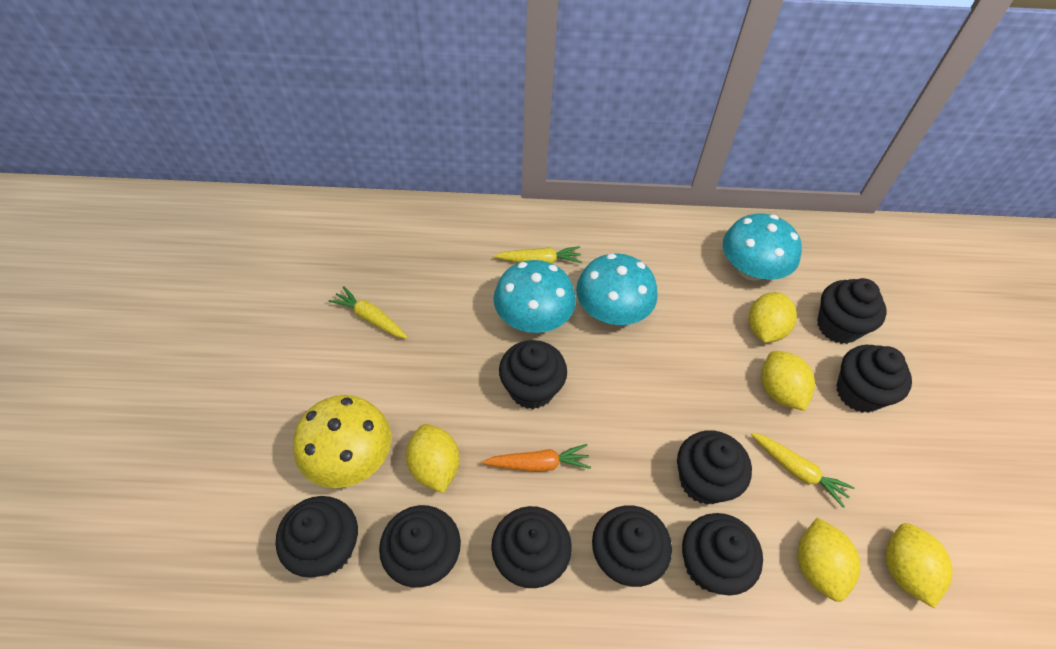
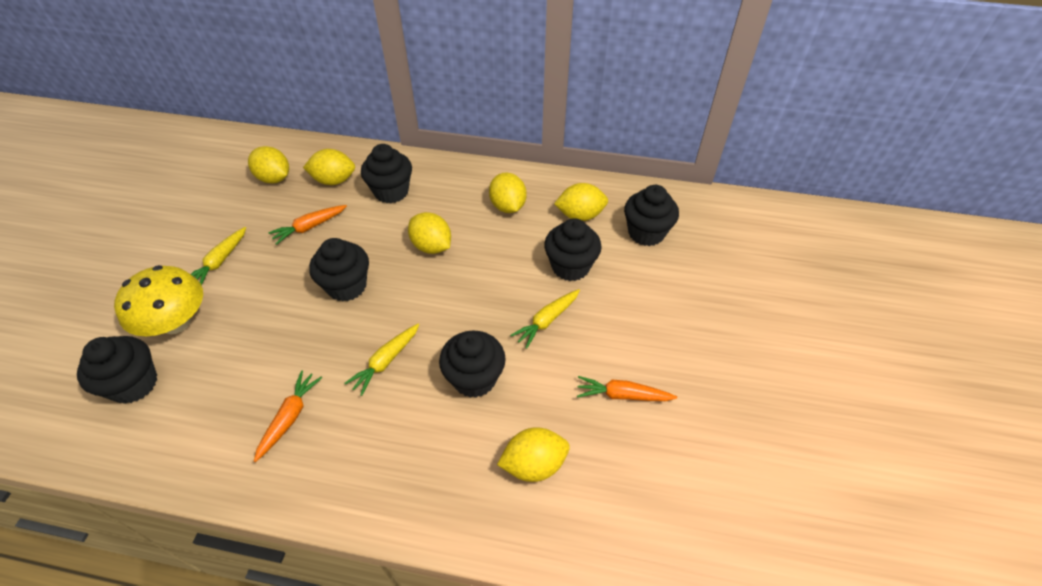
black cupcake: 9 -> 6
orange carrot: 1 -> 3
turquoise mushroom: 3 -> 0
yellow lemon: 5 -> 6

